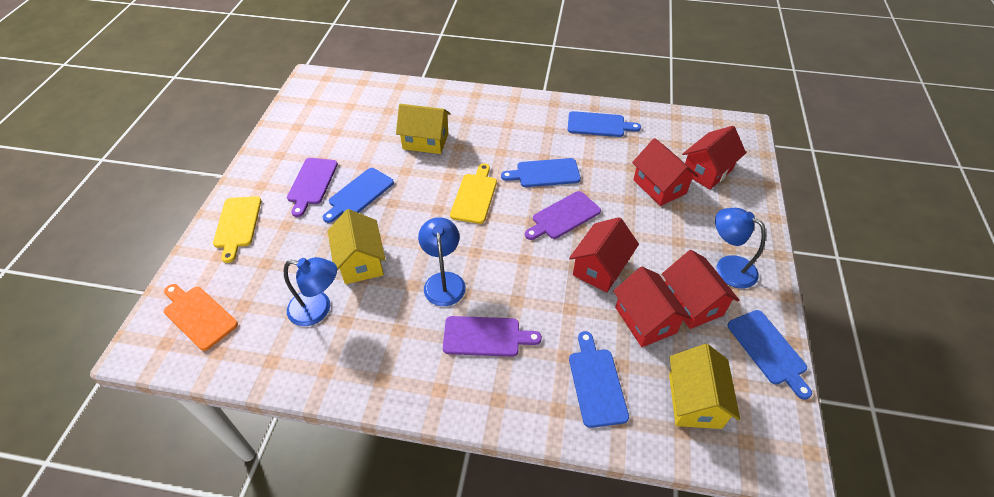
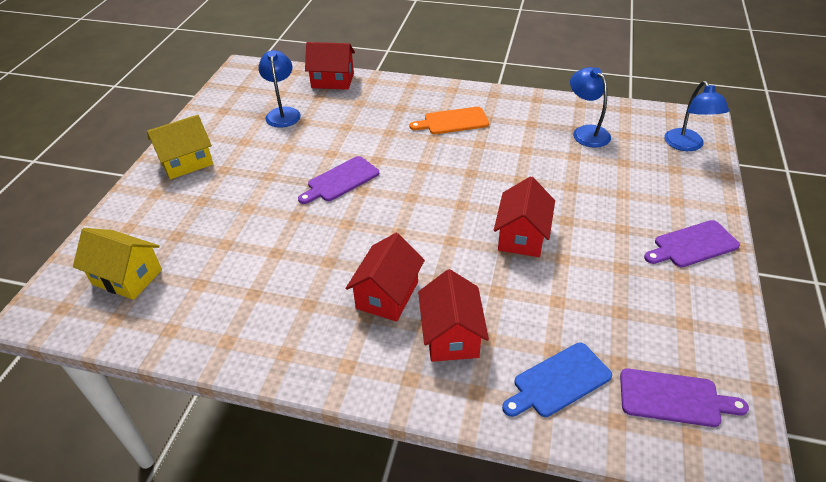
blue cutting board: 5 -> 1
red house: 5 -> 4
yellow cutting board: 2 -> 0
yellow house: 3 -> 2

